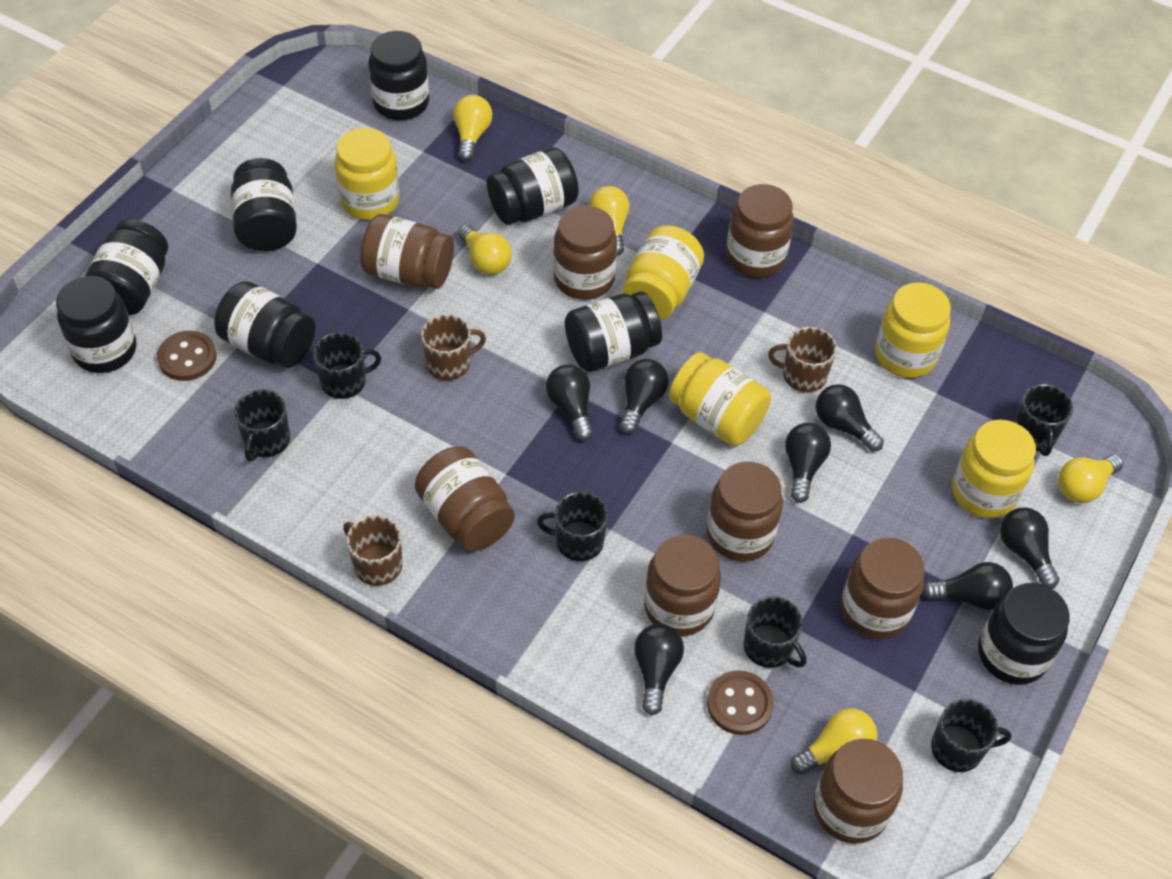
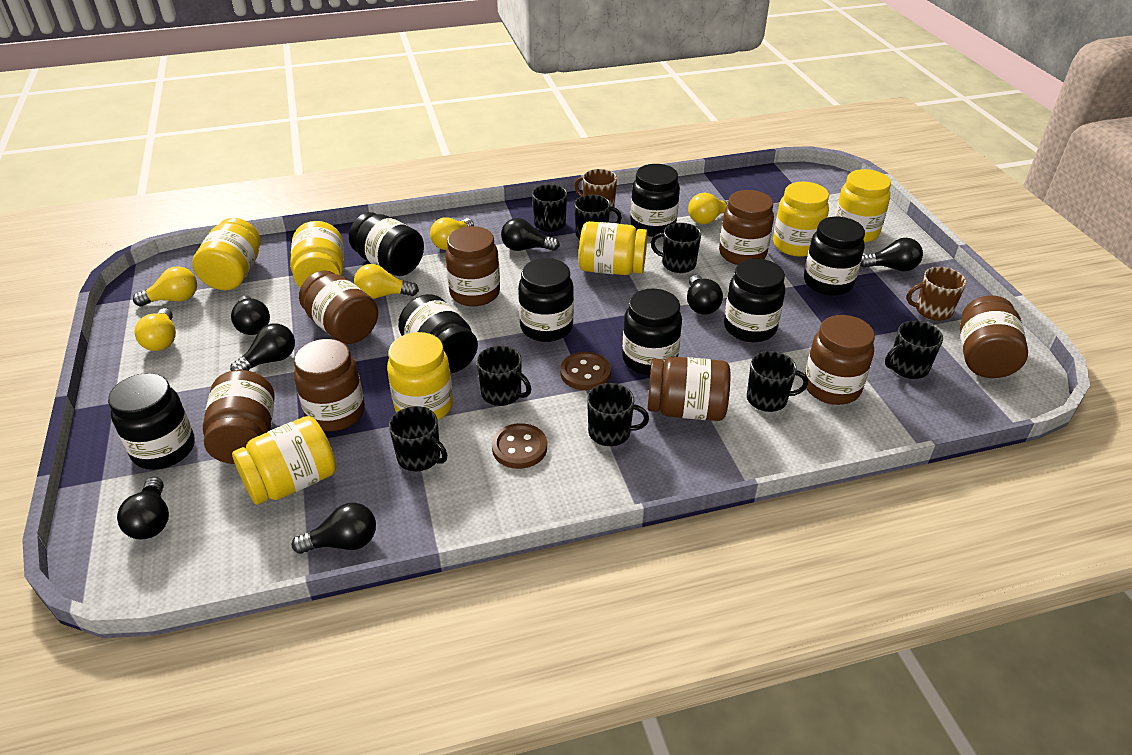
black mug: 6 -> 8
brown mug: 3 -> 2
yellow jar: 5 -> 7

